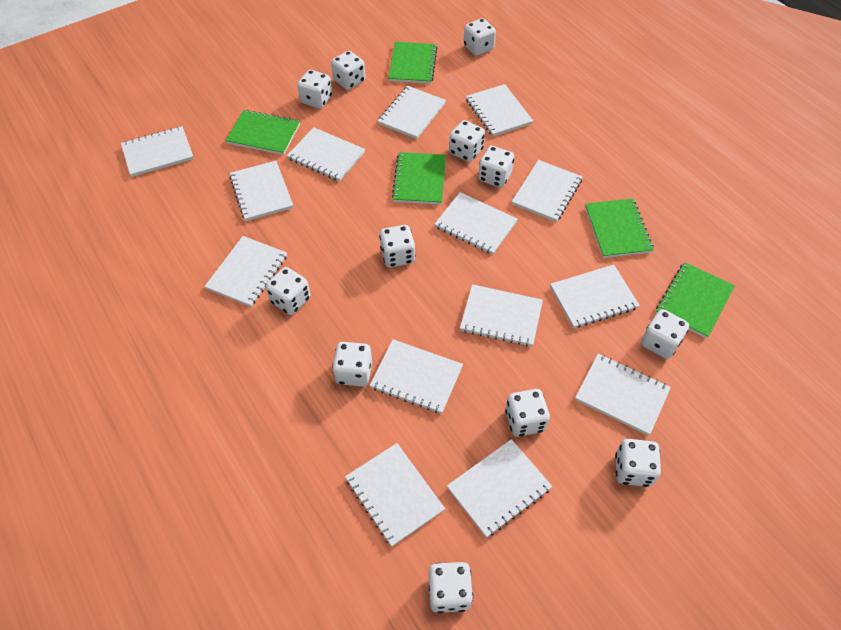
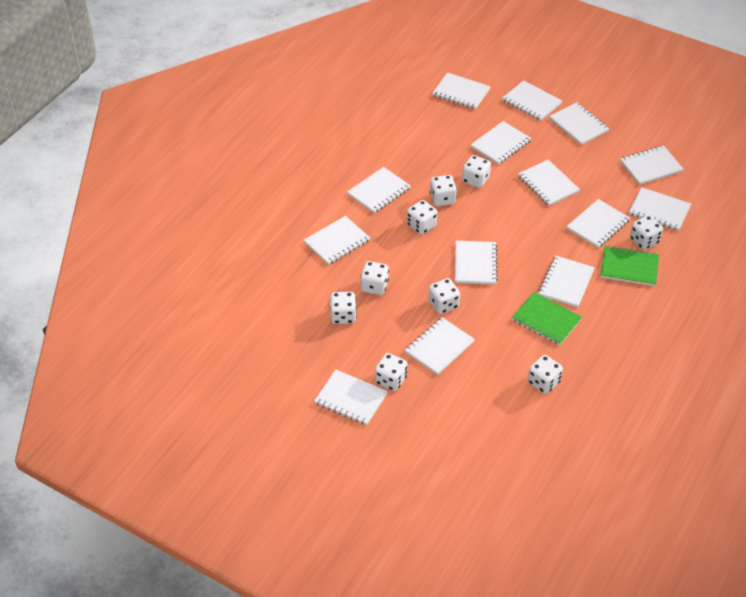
green notebook: 5 -> 2
white dice: 12 -> 9

